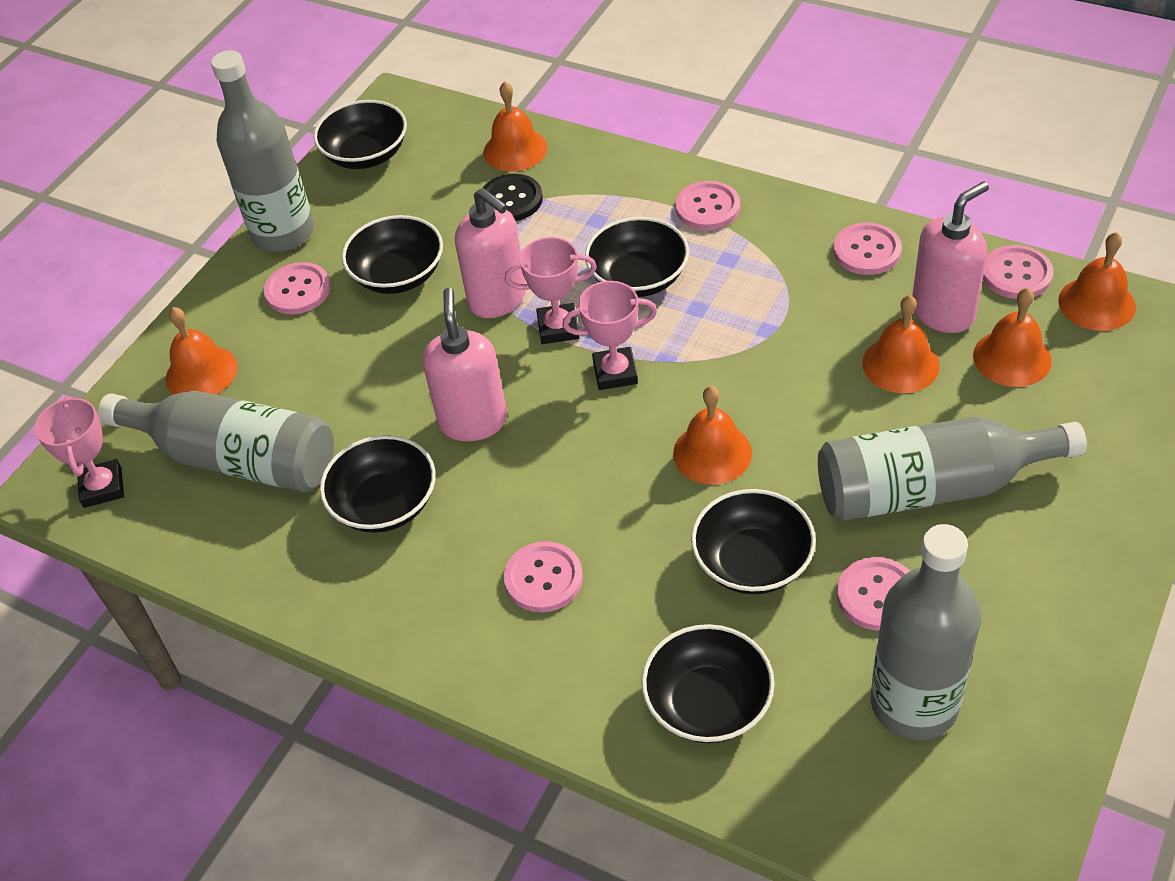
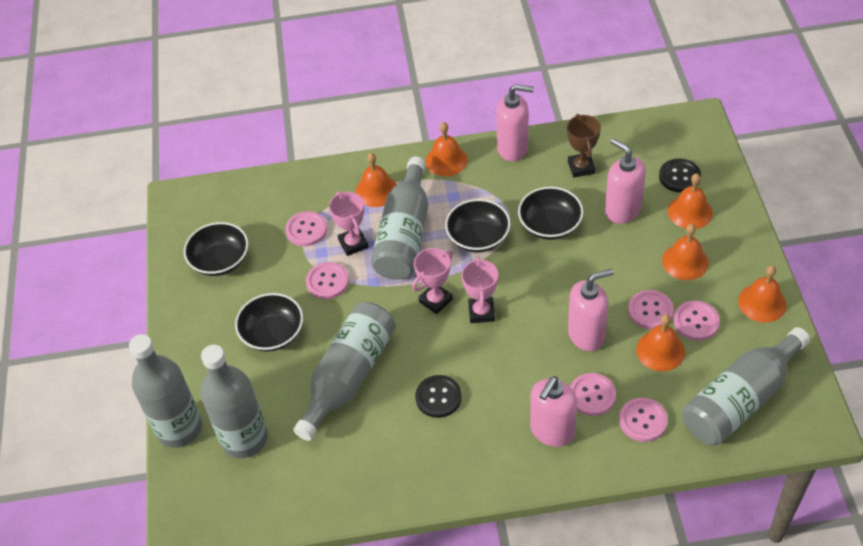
black bowl: 6 -> 4
black button: 1 -> 2
brown trophy: 0 -> 1
grey bottle: 4 -> 5
pink soap dispenser: 3 -> 4

